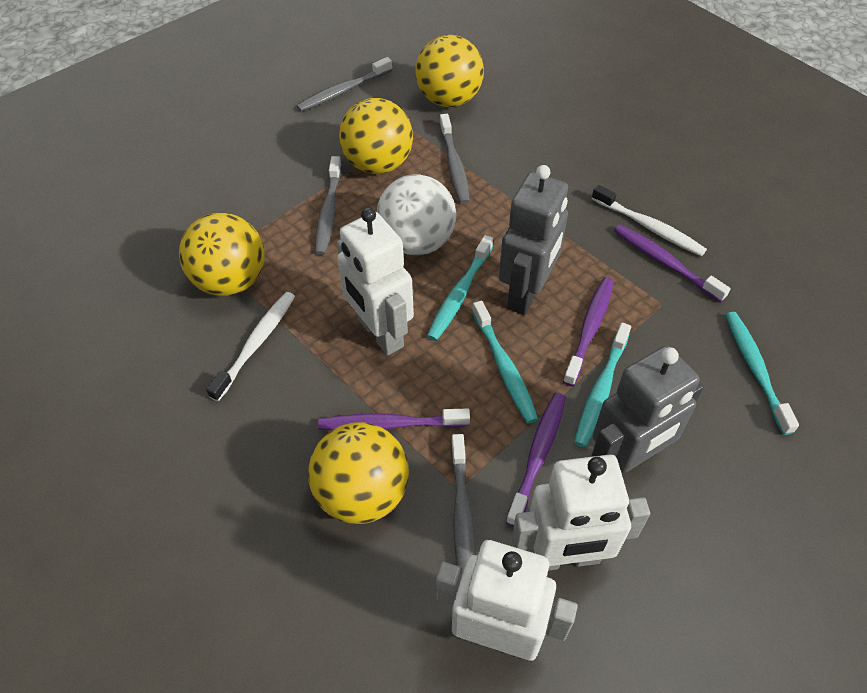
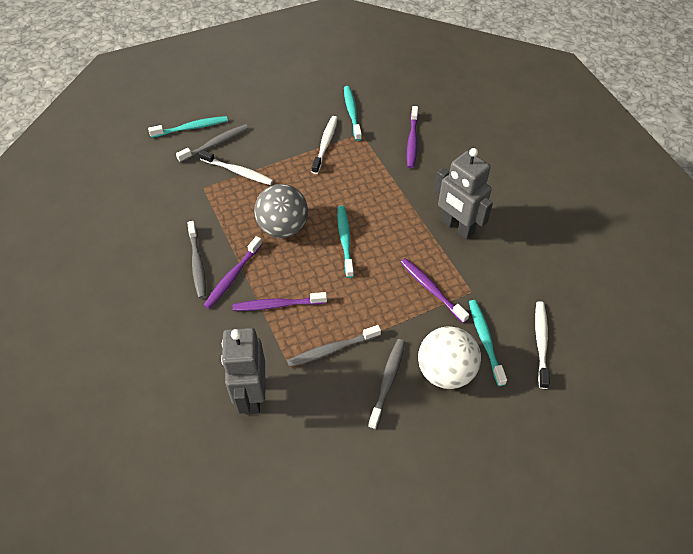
grey ball: 0 -> 1
white robot: 3 -> 0
white toothbrush: 2 -> 3
yellow ball: 4 -> 0

